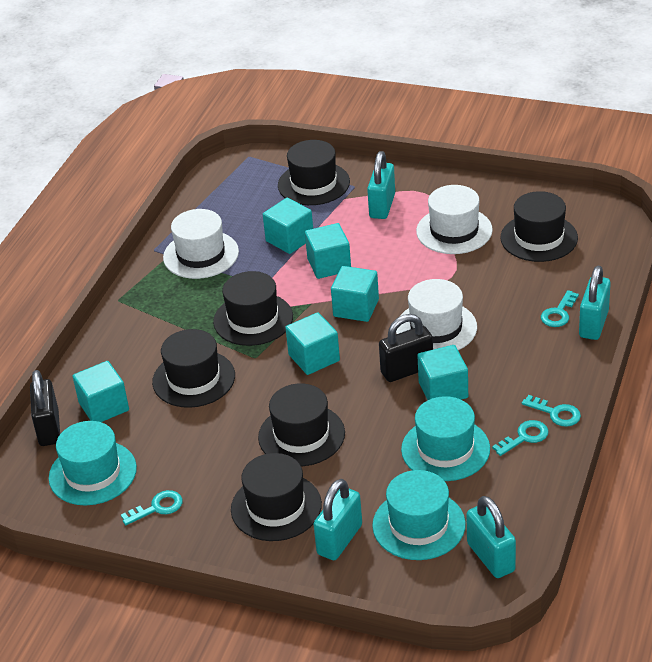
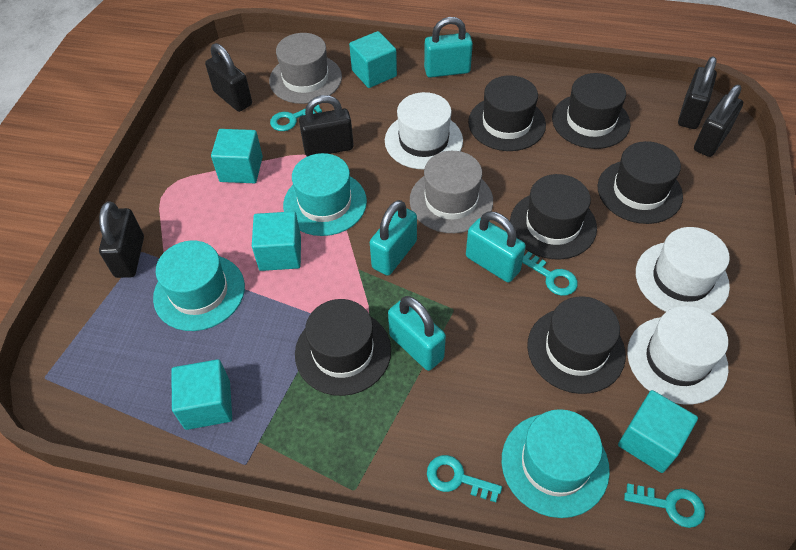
black padlock: 2 -> 5
grey hat: 0 -> 2
turquoise cube: 6 -> 5

